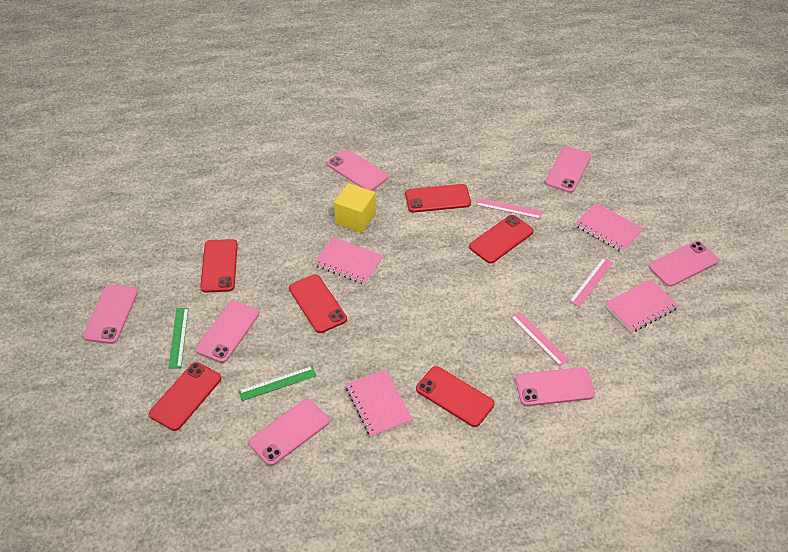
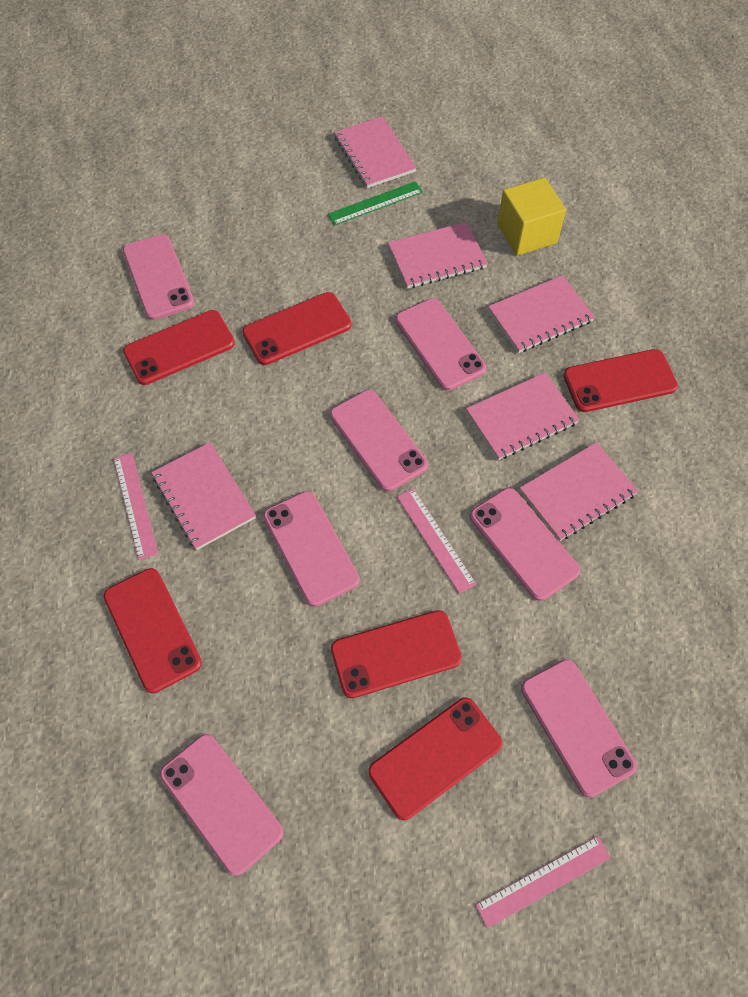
green ruler: 2 -> 1
pink notebook: 4 -> 6

